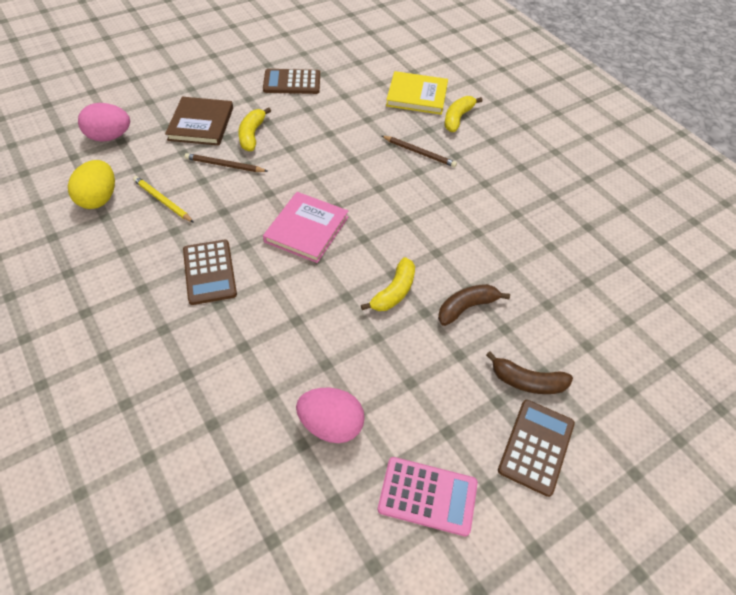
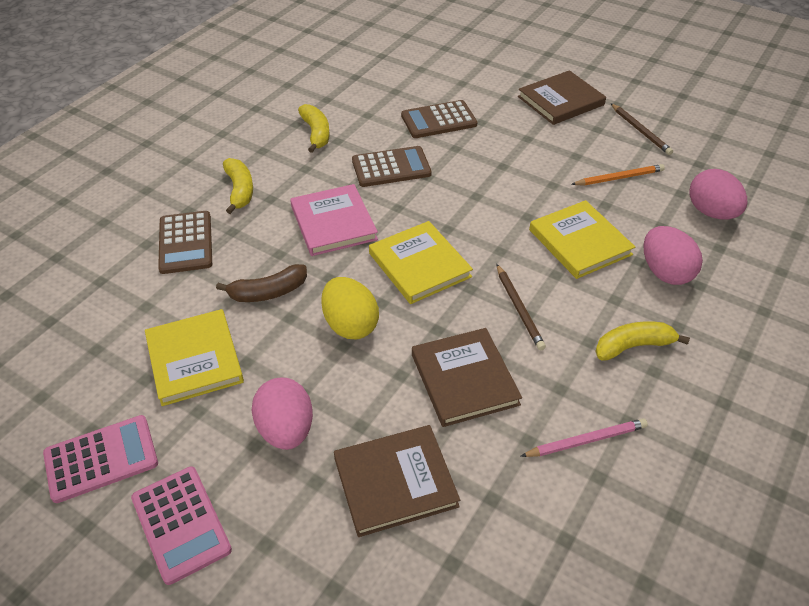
brown banana: 2 -> 1
brown book: 1 -> 3
orange pencil: 0 -> 1
pink calculator: 1 -> 2
pink egg: 2 -> 3
pink pencil: 0 -> 1
yellow book: 1 -> 3
yellow pencil: 1 -> 0

